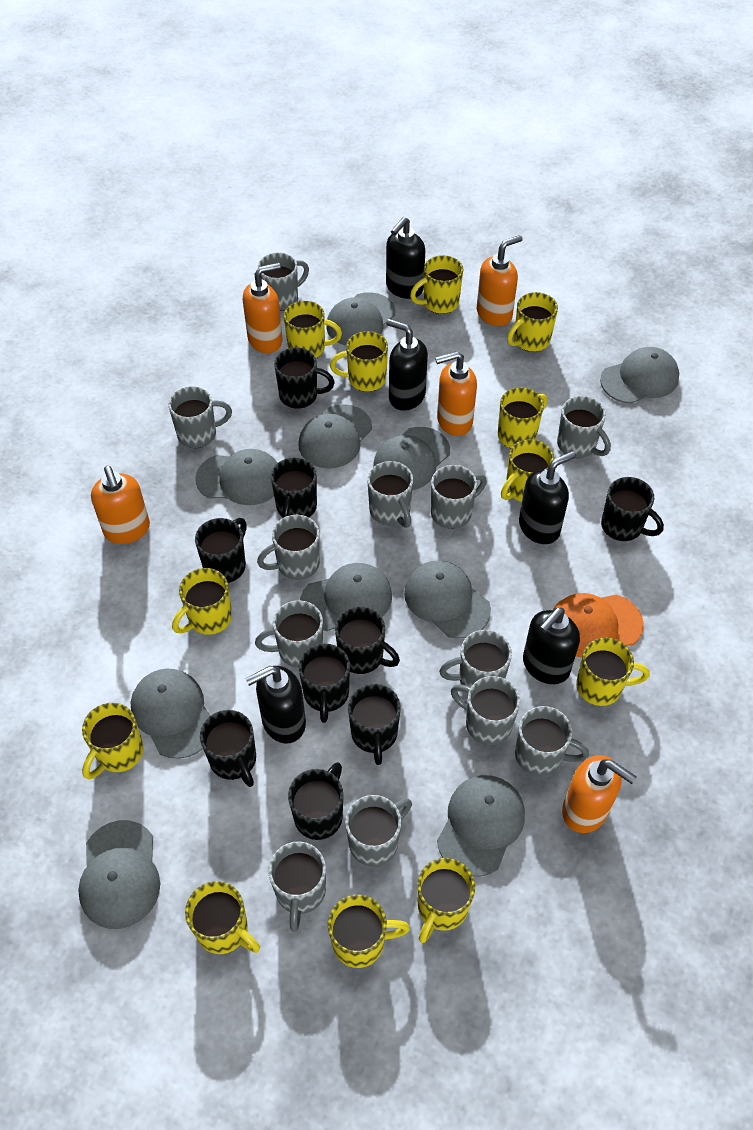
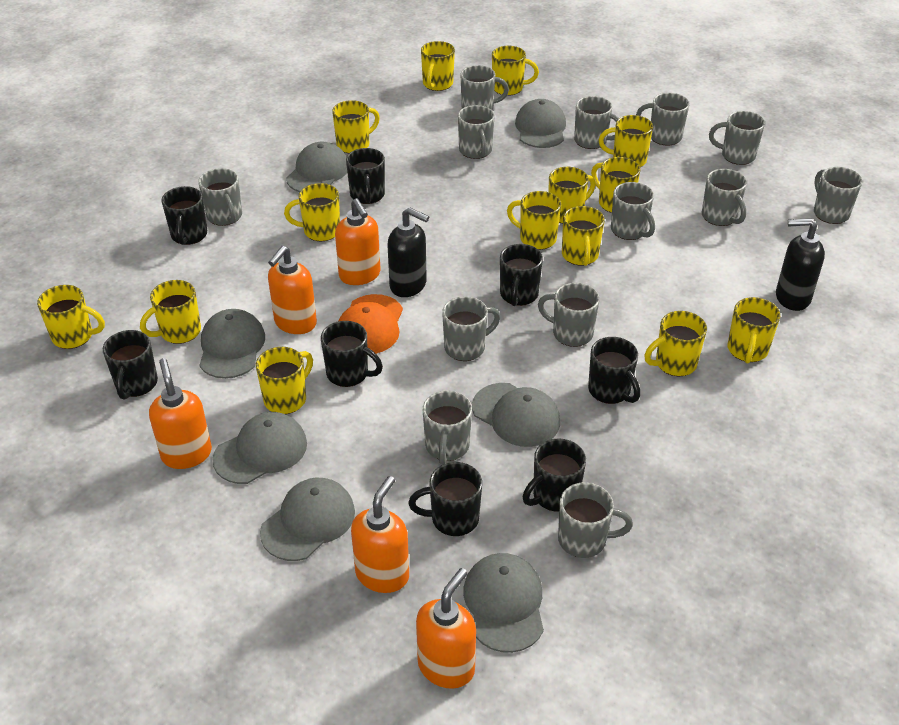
black mug: 9 -> 8
black soap dispenser: 5 -> 2
grey cap: 10 -> 7
grey mug: 12 -> 13
yellow mug: 12 -> 14

